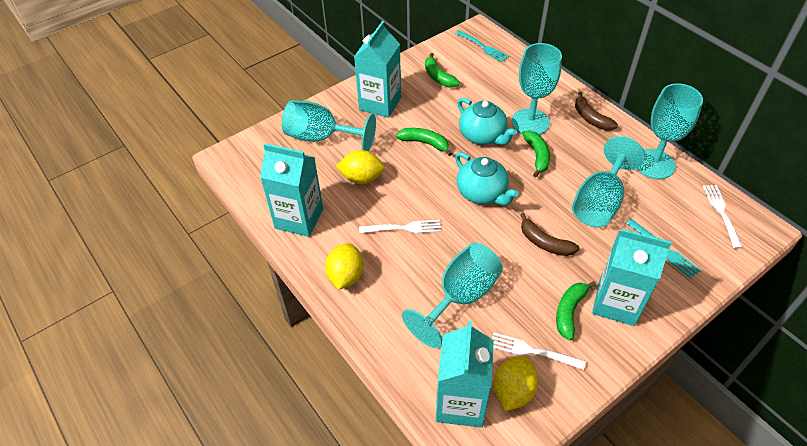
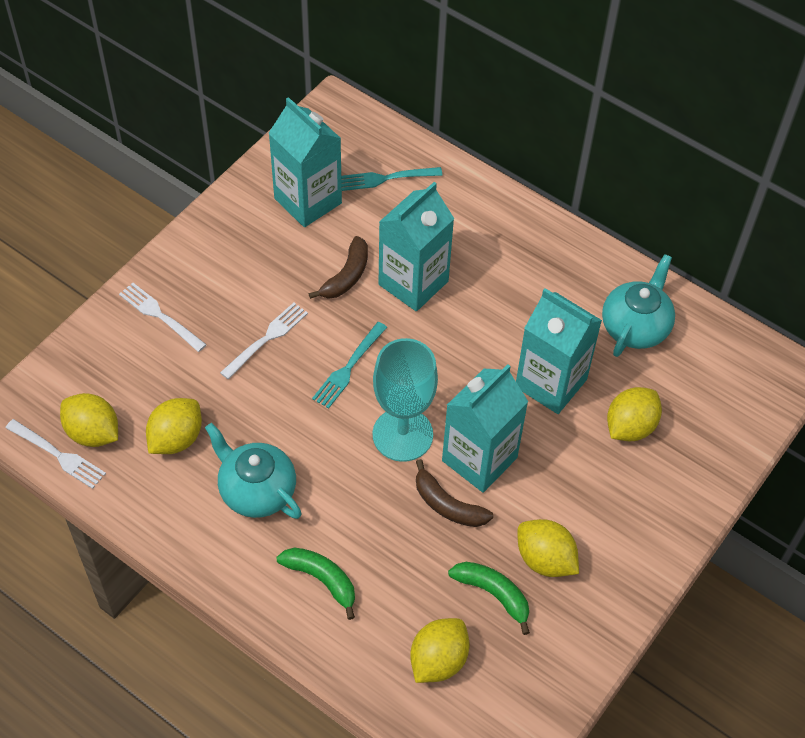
green banana: 4 -> 2
turquoise goblet: 5 -> 1
yellow lemon: 3 -> 5

